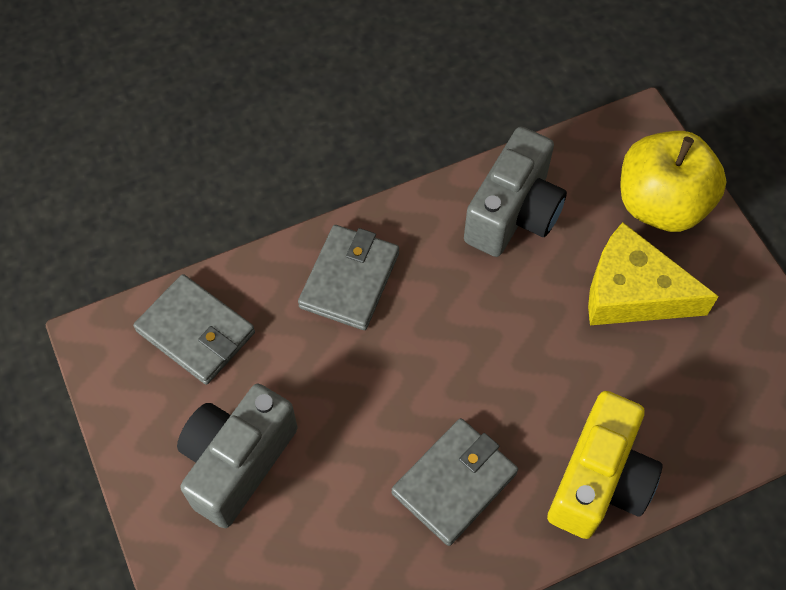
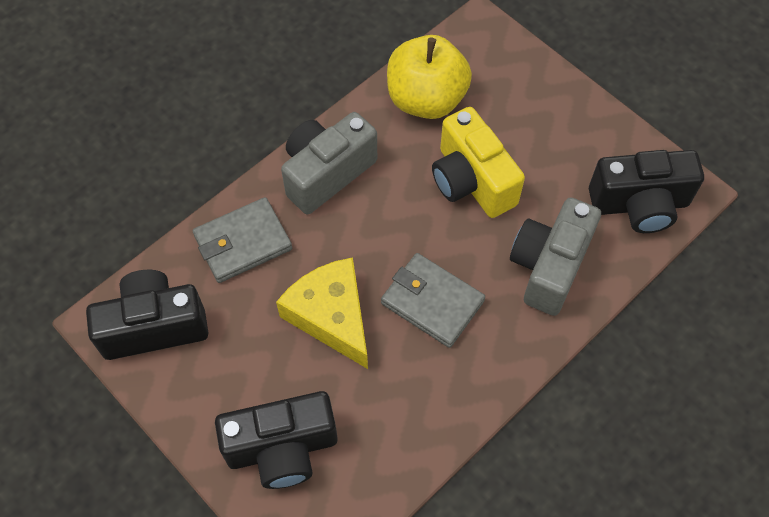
black camera: 0 -> 3
grey wallet: 3 -> 2

